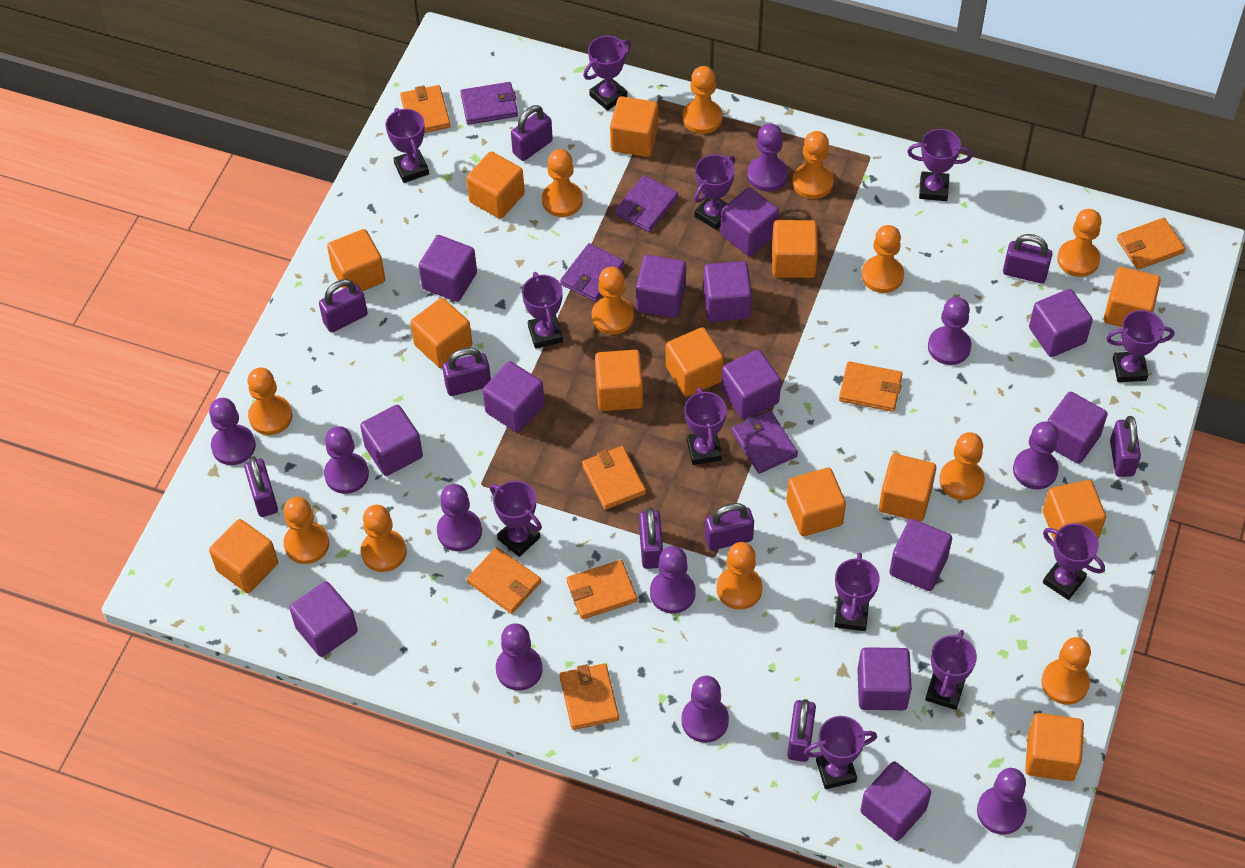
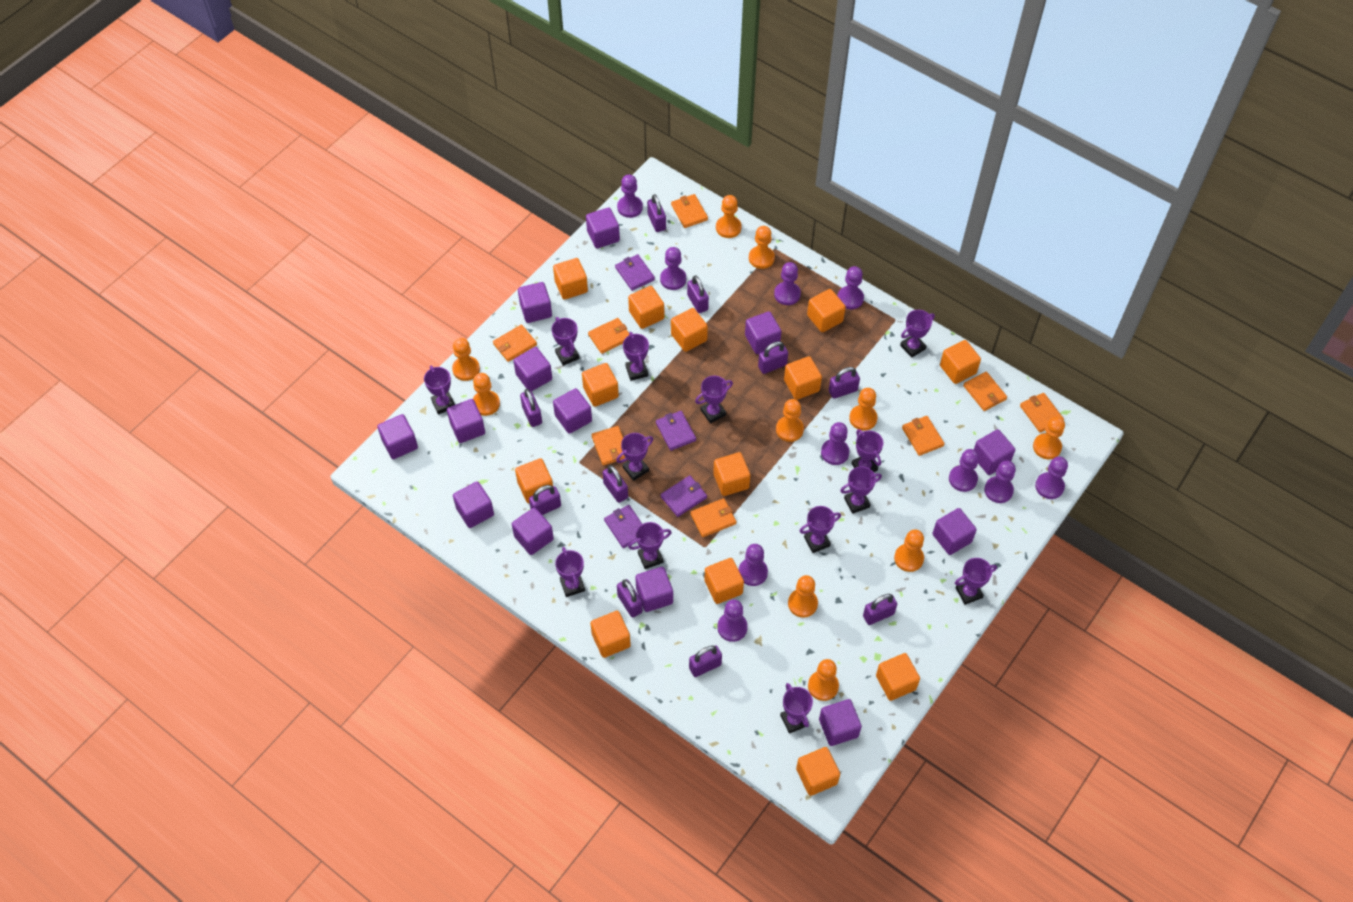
orange pawn: 12 -> 10
orange wallet: 7 -> 8
purple padlock: 9 -> 10
purple trophy: 12 -> 13

